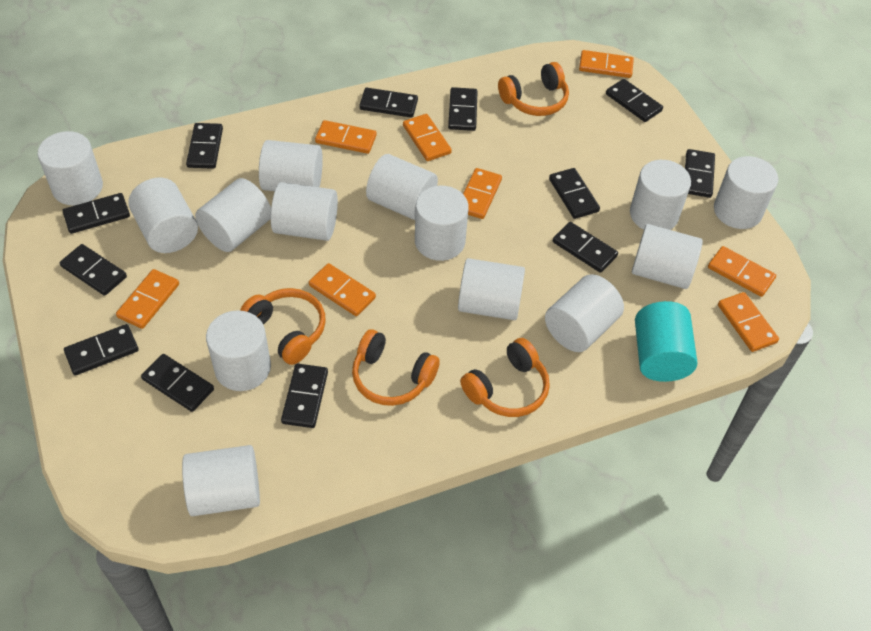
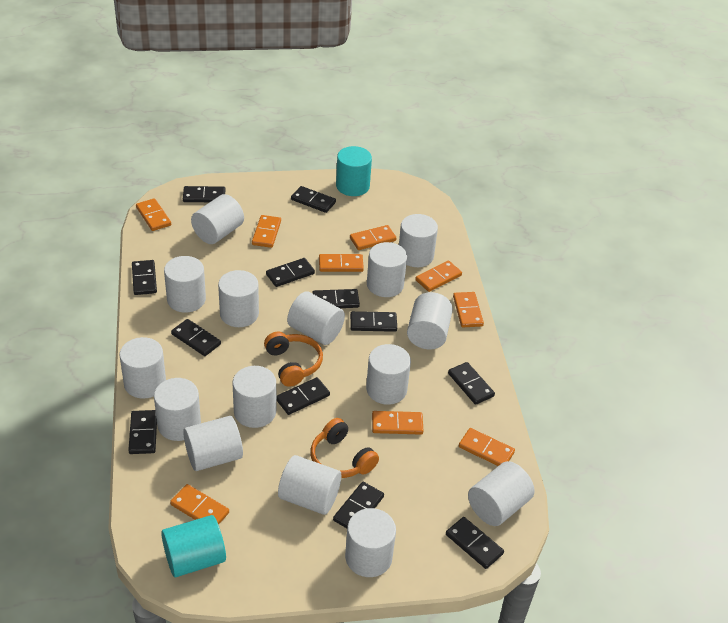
orange domino: 8 -> 9
orange headphones: 4 -> 2
turquoise cylinder: 1 -> 2
white cylinder: 14 -> 15

